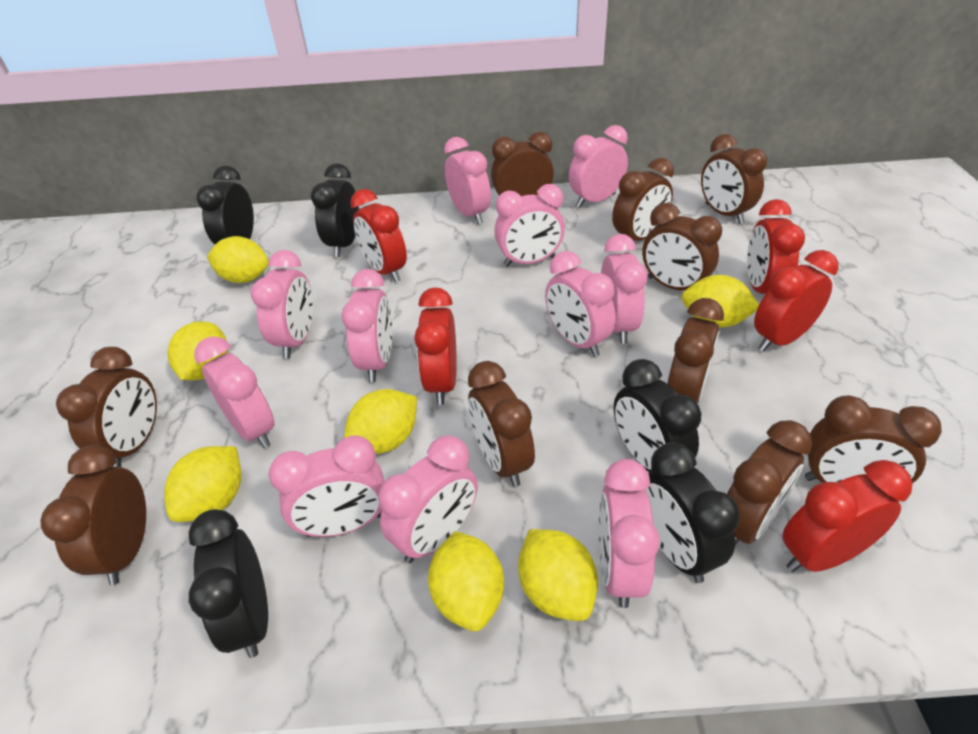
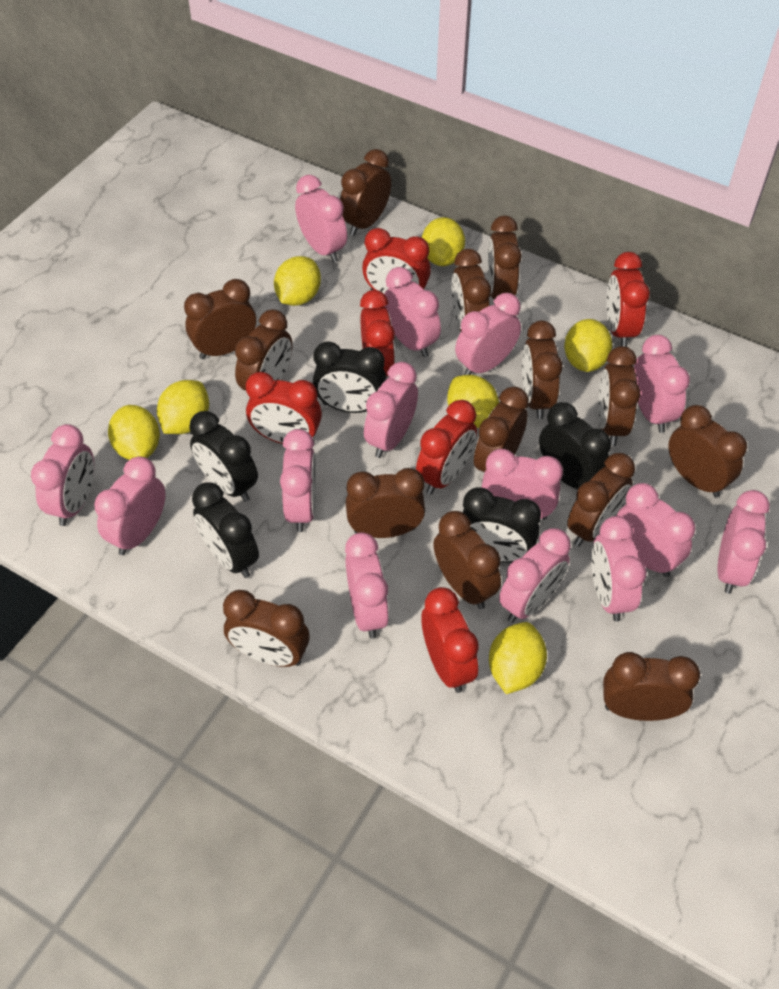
brown clock: 10 -> 14
pink clock: 11 -> 14
red clock: 5 -> 6

